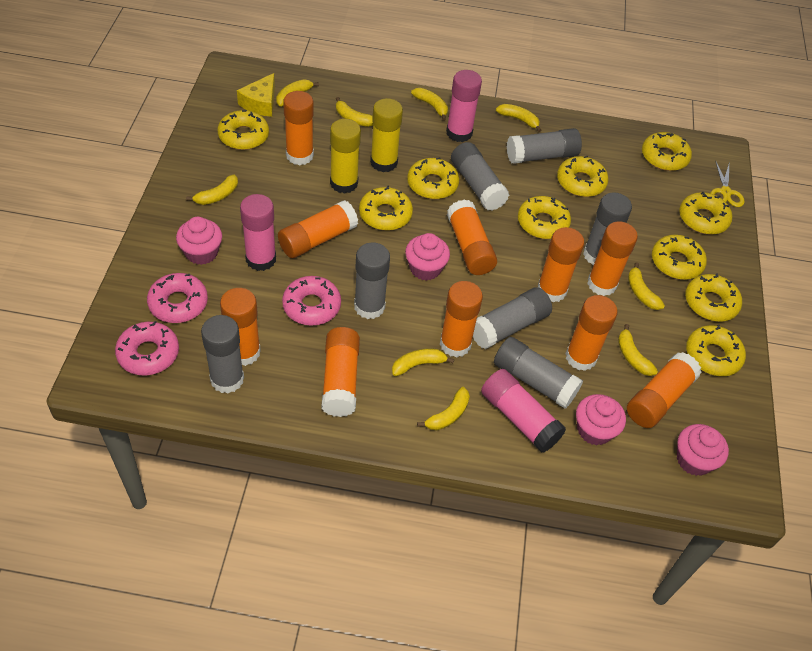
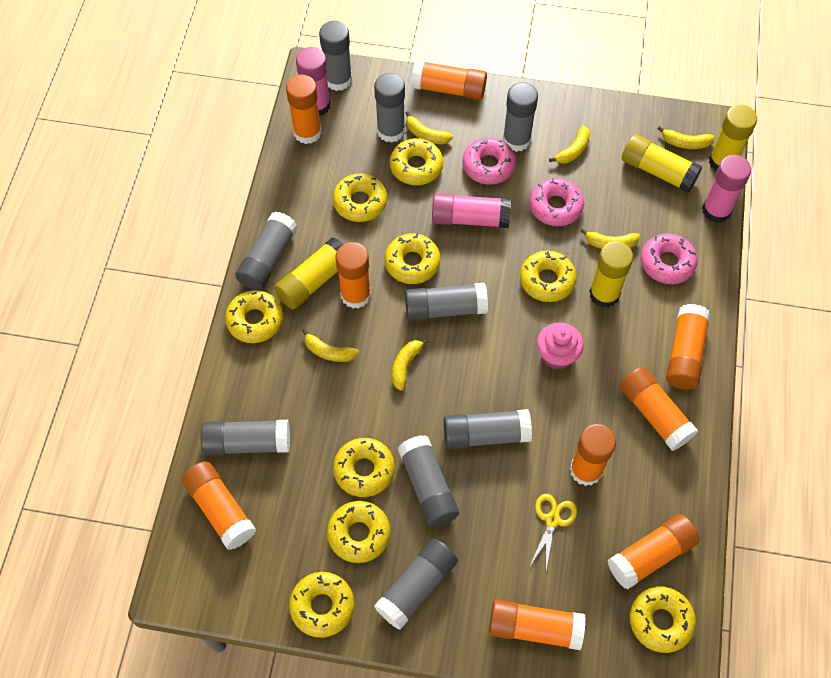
grey glue stick: 7 -> 9
orange glue stick: 10 -> 9
pink cupcake: 4 -> 1
yellow banana: 9 -> 6
yellow cheese: 1 -> 0
yellow donut: 10 -> 9
yellow glue stick: 2 -> 4

